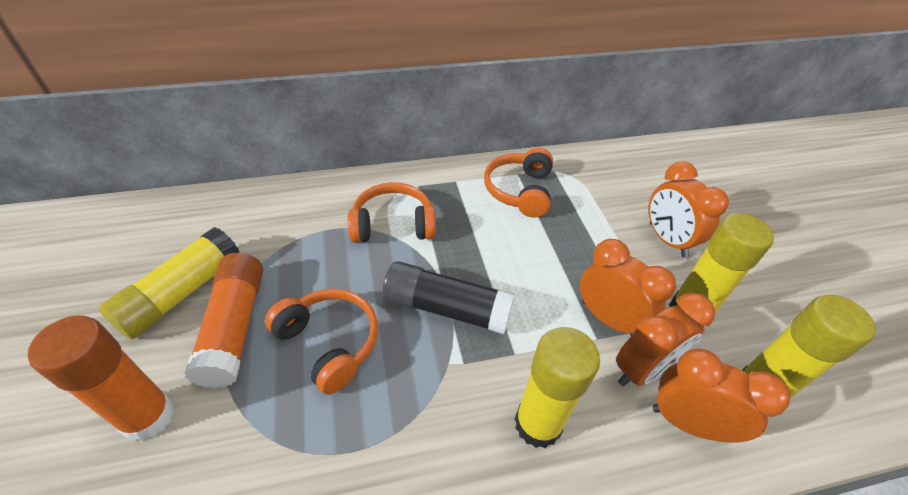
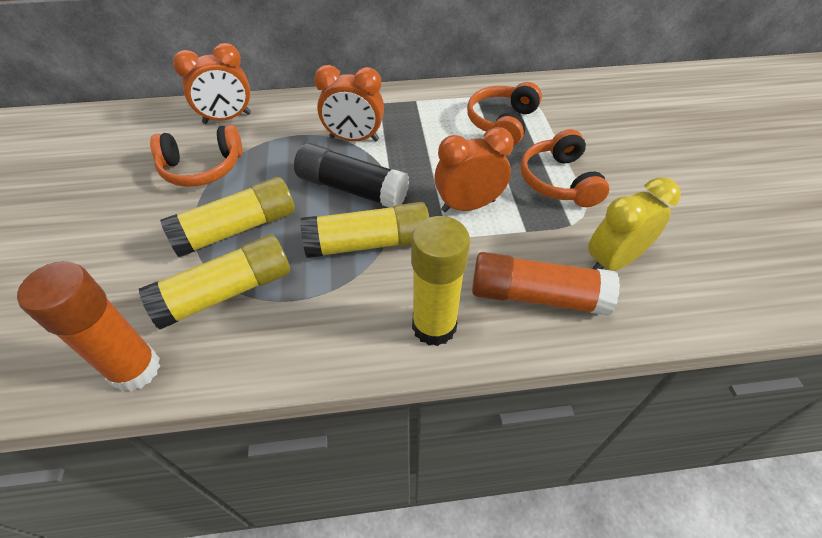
orange clock: 4 -> 3
yellow clock: 0 -> 1

